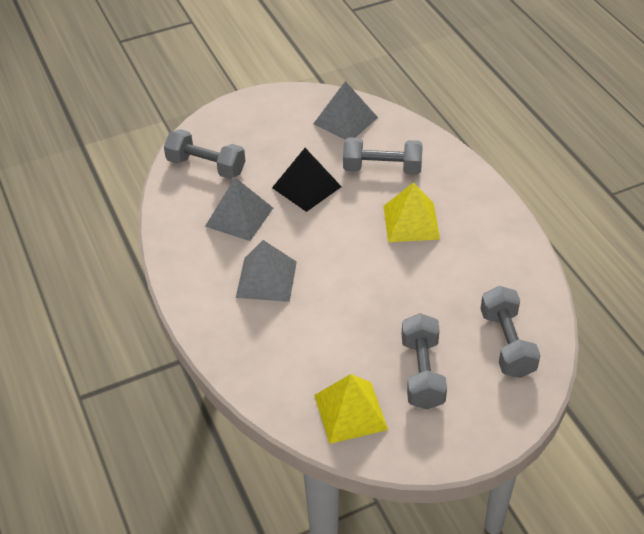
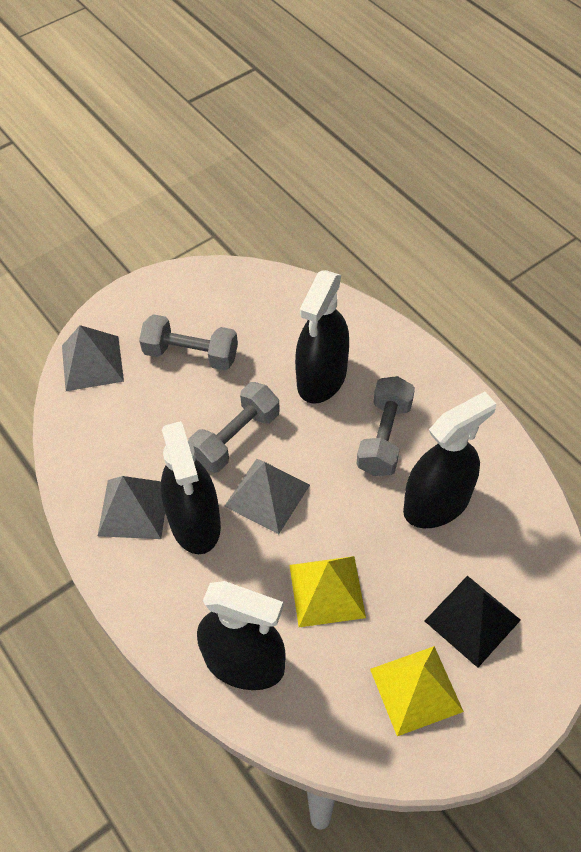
black spray bottle: 0 -> 4
grey dumbbell: 4 -> 3

